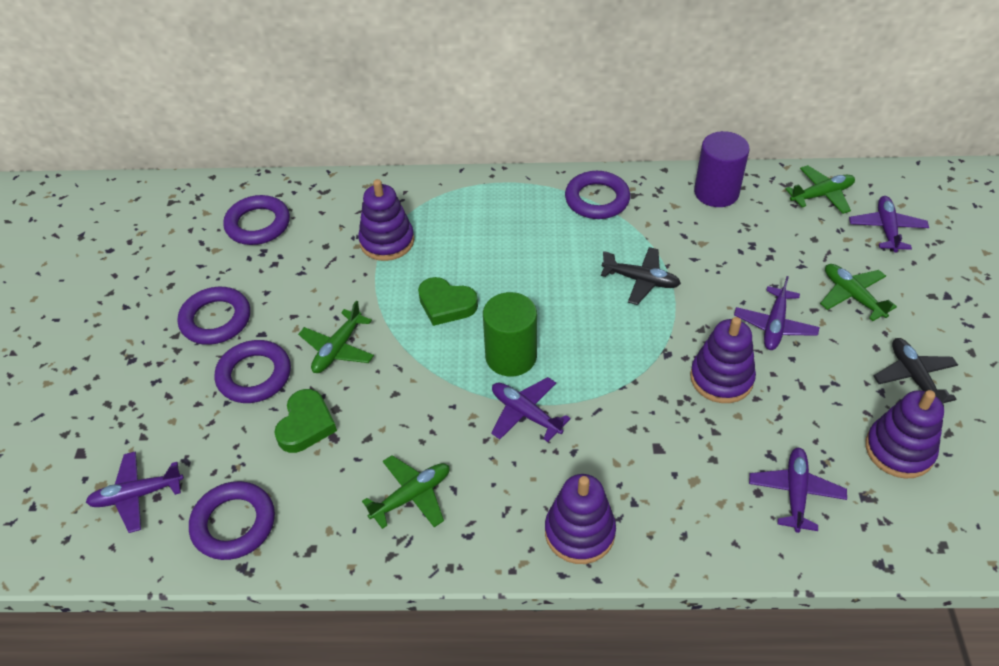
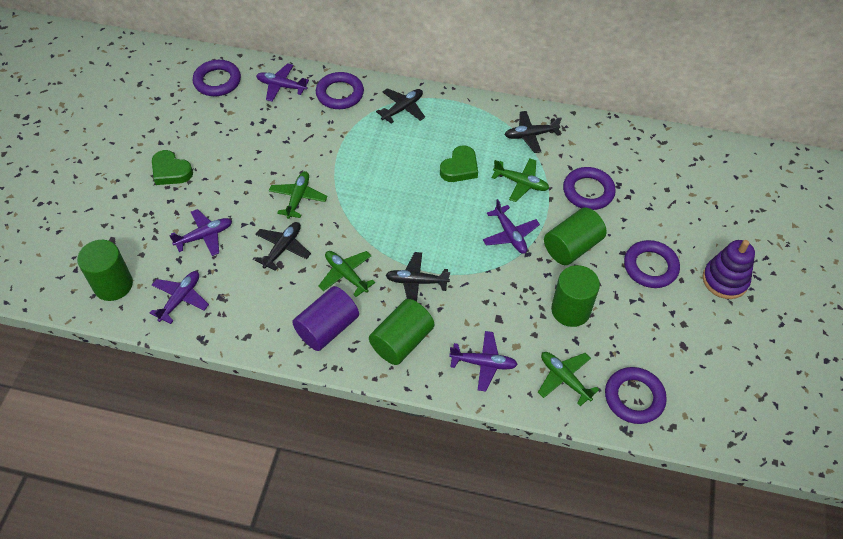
black plane: 2 -> 4
green cylinder: 1 -> 4
purple stacking toy: 4 -> 1

